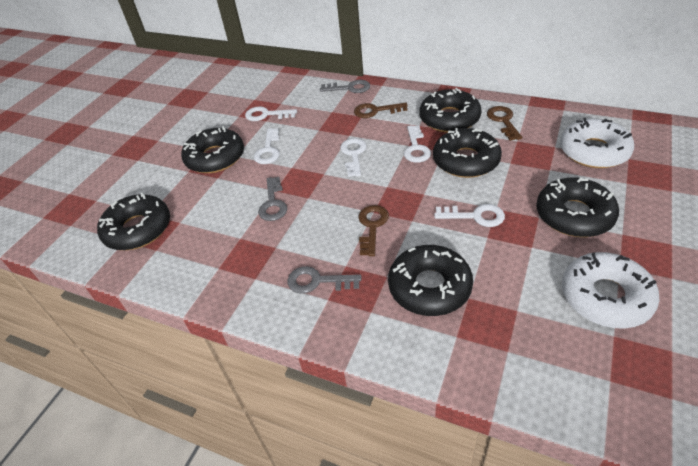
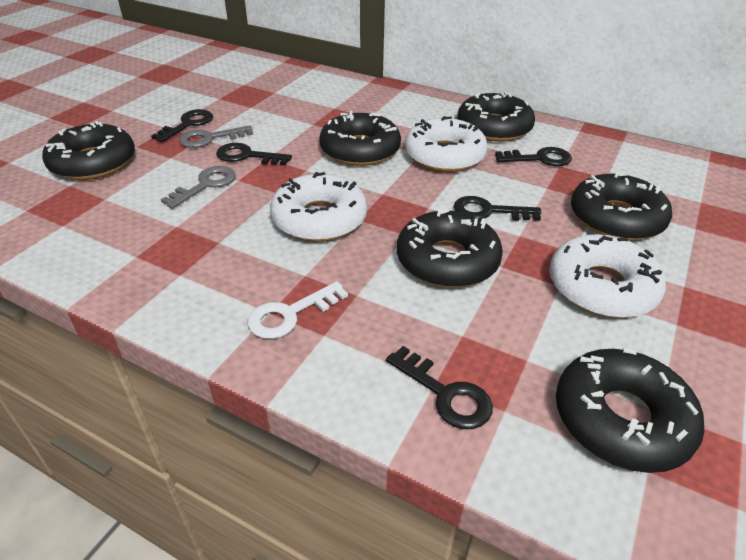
black key: 0 -> 5
brown key: 3 -> 0
grey key: 3 -> 2
white donut: 2 -> 3
white key: 5 -> 1

